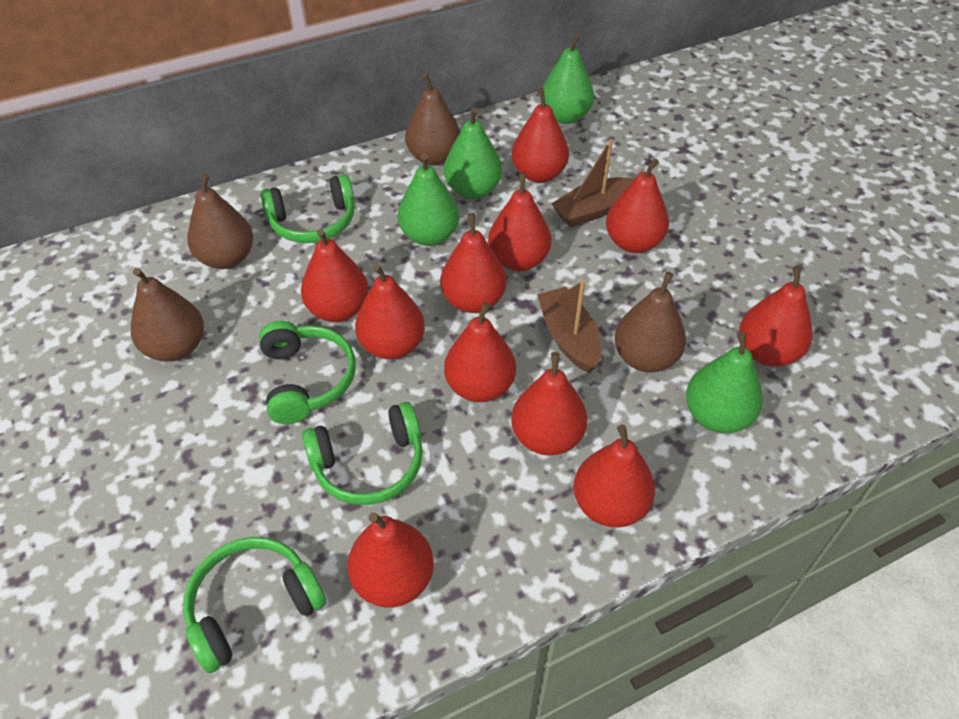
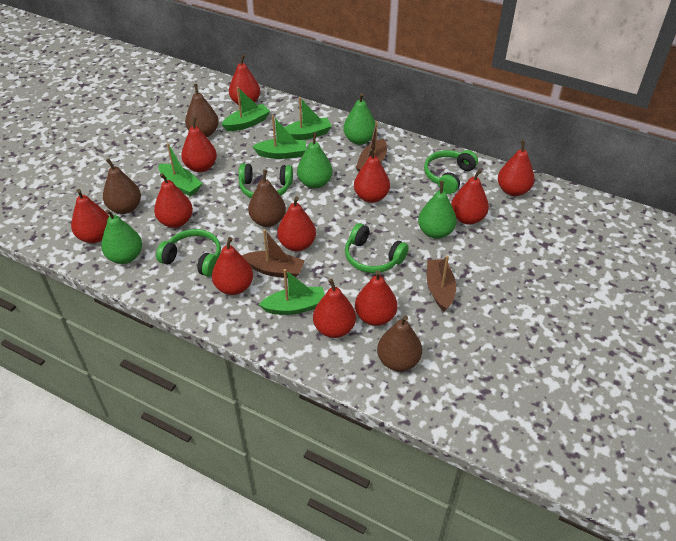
brown boat: 2 -> 3
green boat: 0 -> 5

